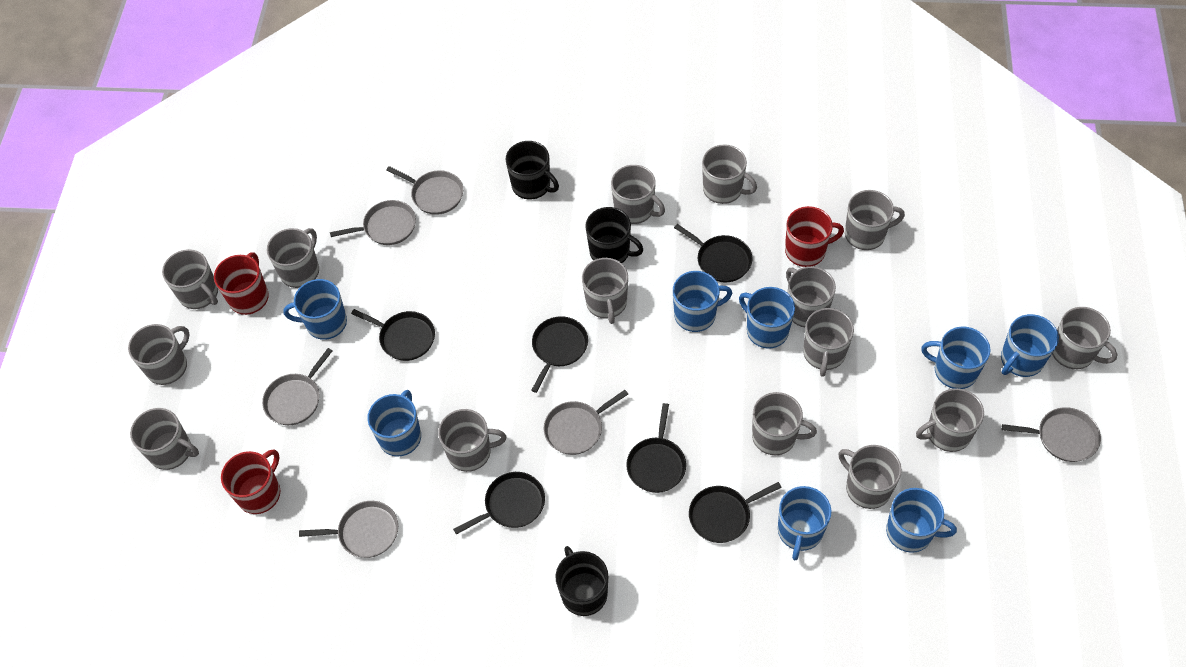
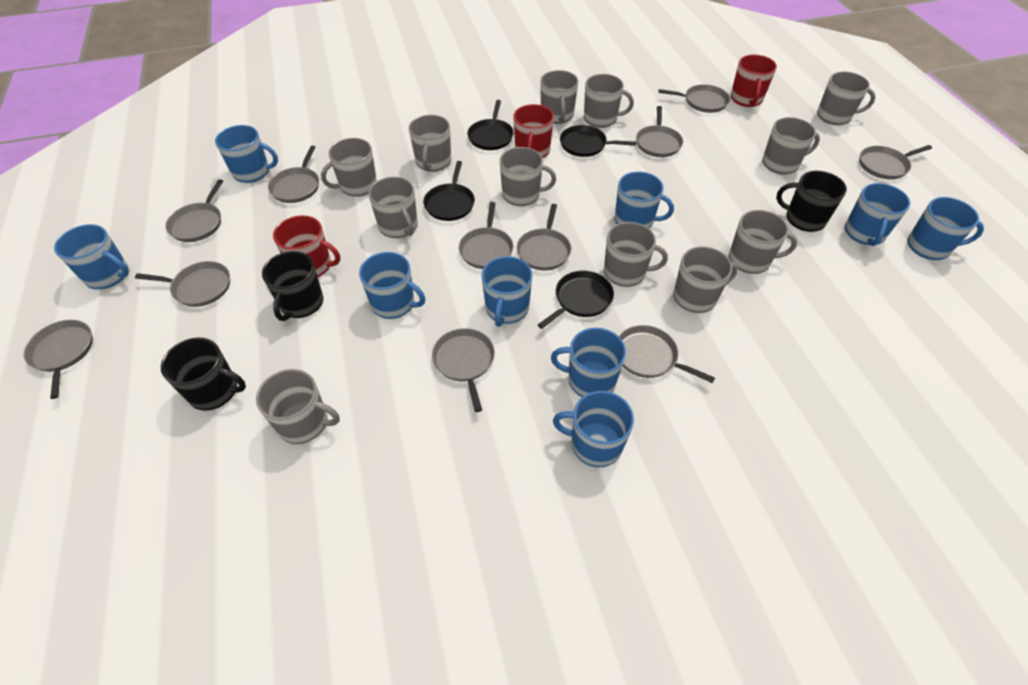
black pan: 6 -> 4
blue mug: 8 -> 9
grey mug: 15 -> 12
grey pan: 6 -> 11

